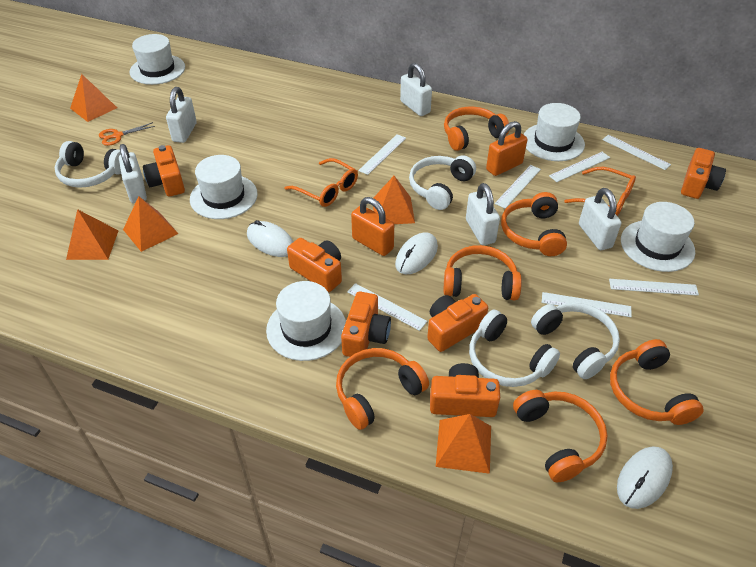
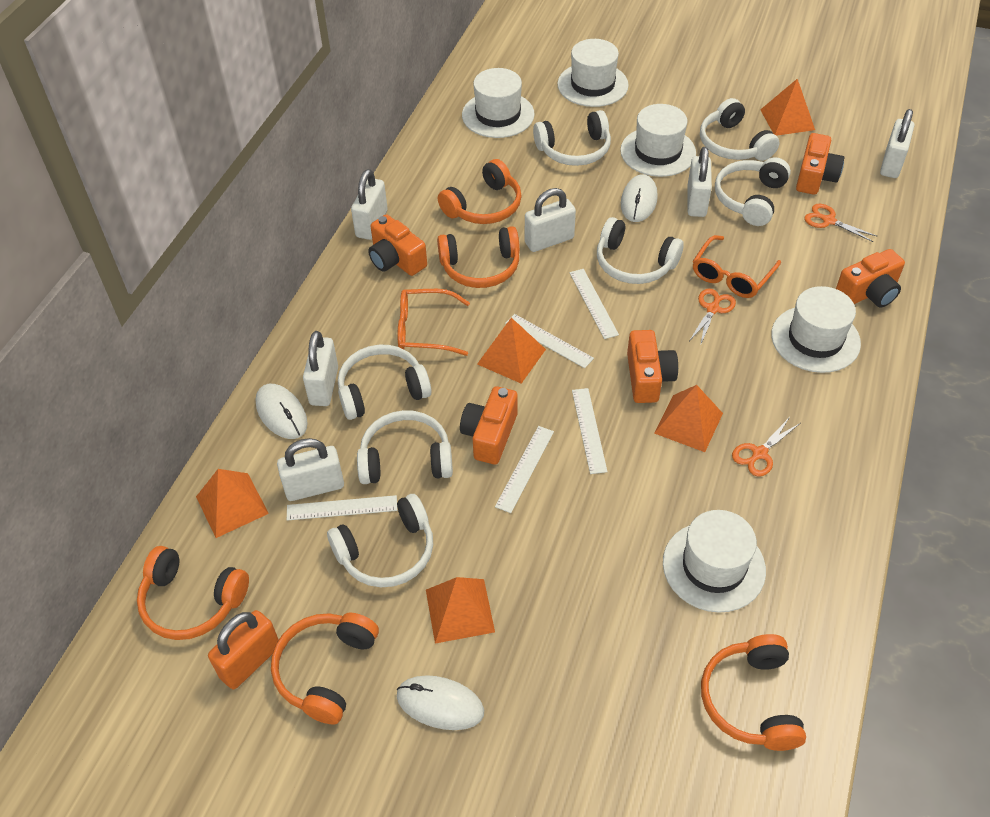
orange camera: 6 -> 5
orange headphones: 6 -> 5
orange padlock: 2 -> 1
orange scissors: 1 -> 3
white headphones: 4 -> 7
white padlock: 5 -> 6
white ruler: 7 -> 5

